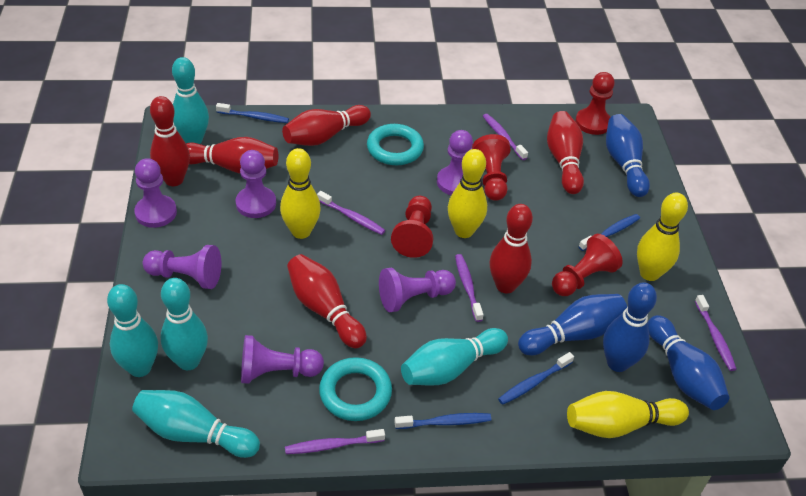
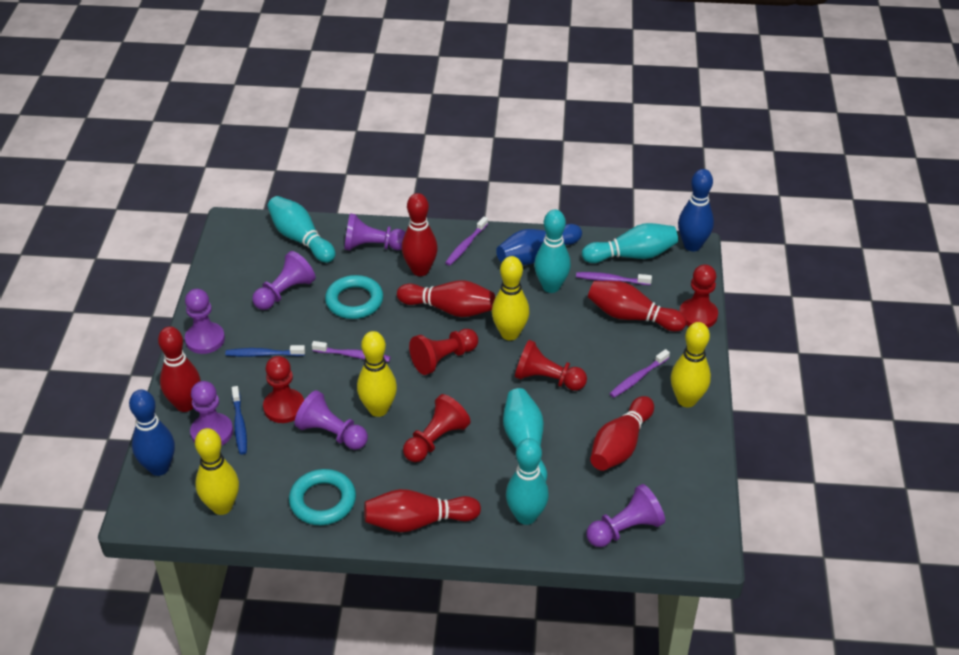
blue bowling pin: 4 -> 3
blue toothbrush: 4 -> 2
purple toothbrush: 5 -> 4
red pawn: 4 -> 5

